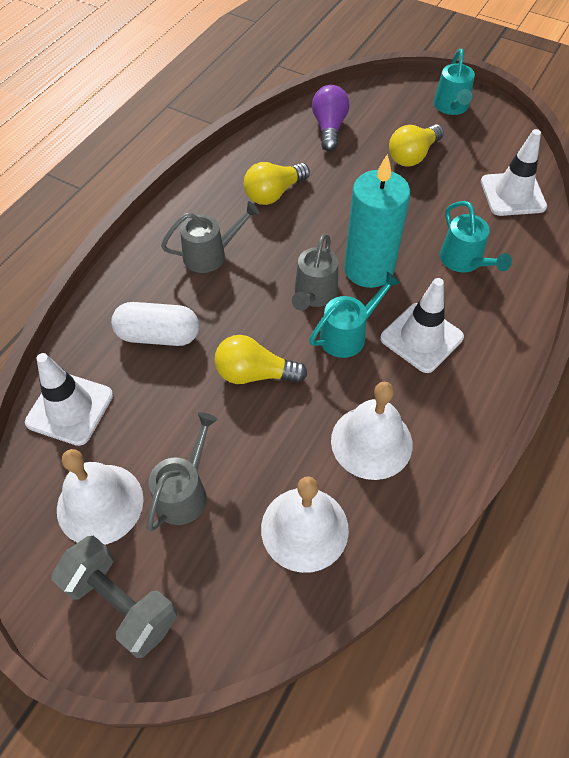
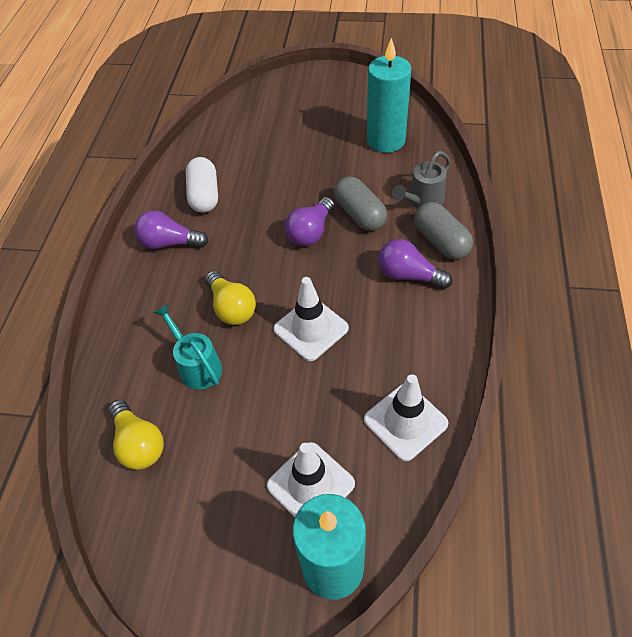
grey capsule: 0 -> 2
grey dumbbell: 1 -> 0
grey watering can: 3 -> 1
purple light bulb: 1 -> 3
turquoise candle: 1 -> 2
turquoise watering can: 3 -> 1
white bell: 3 -> 0
yellow light bulb: 3 -> 2

